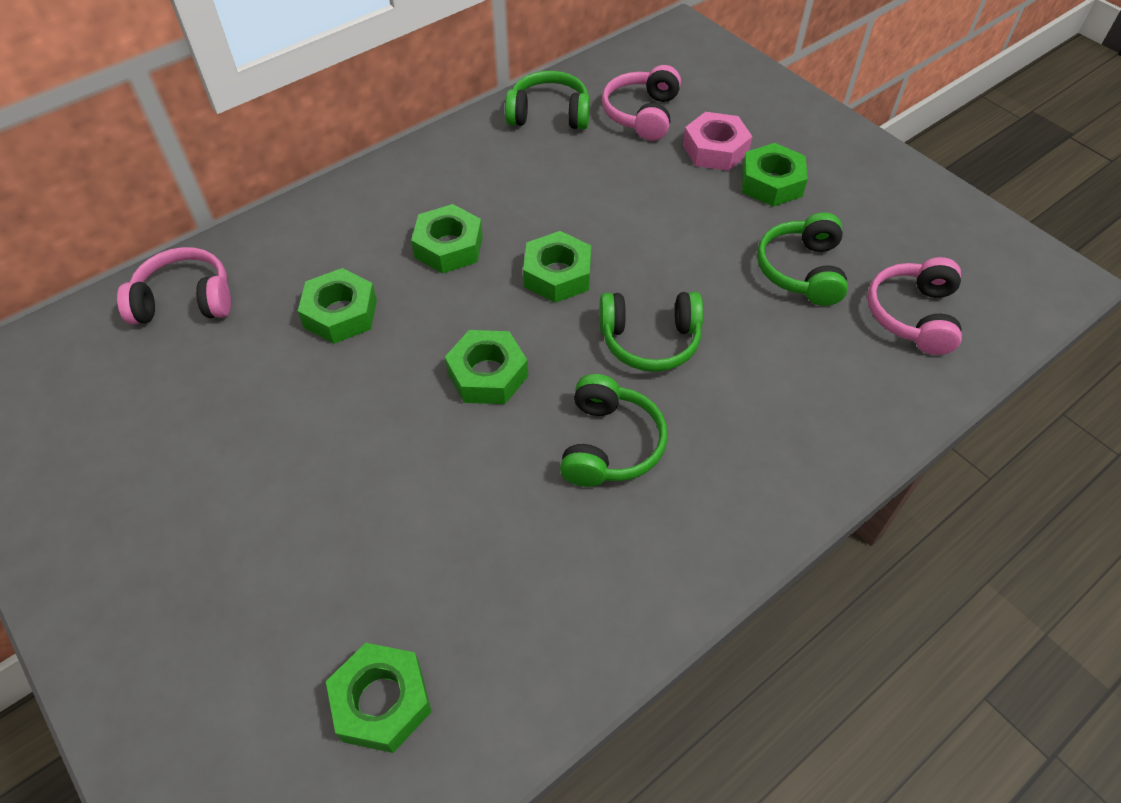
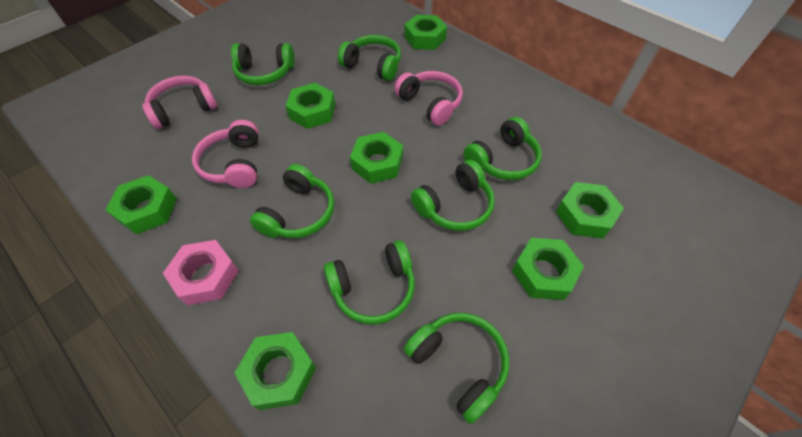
green headphones: 4 -> 7
green nut: 6 -> 7

